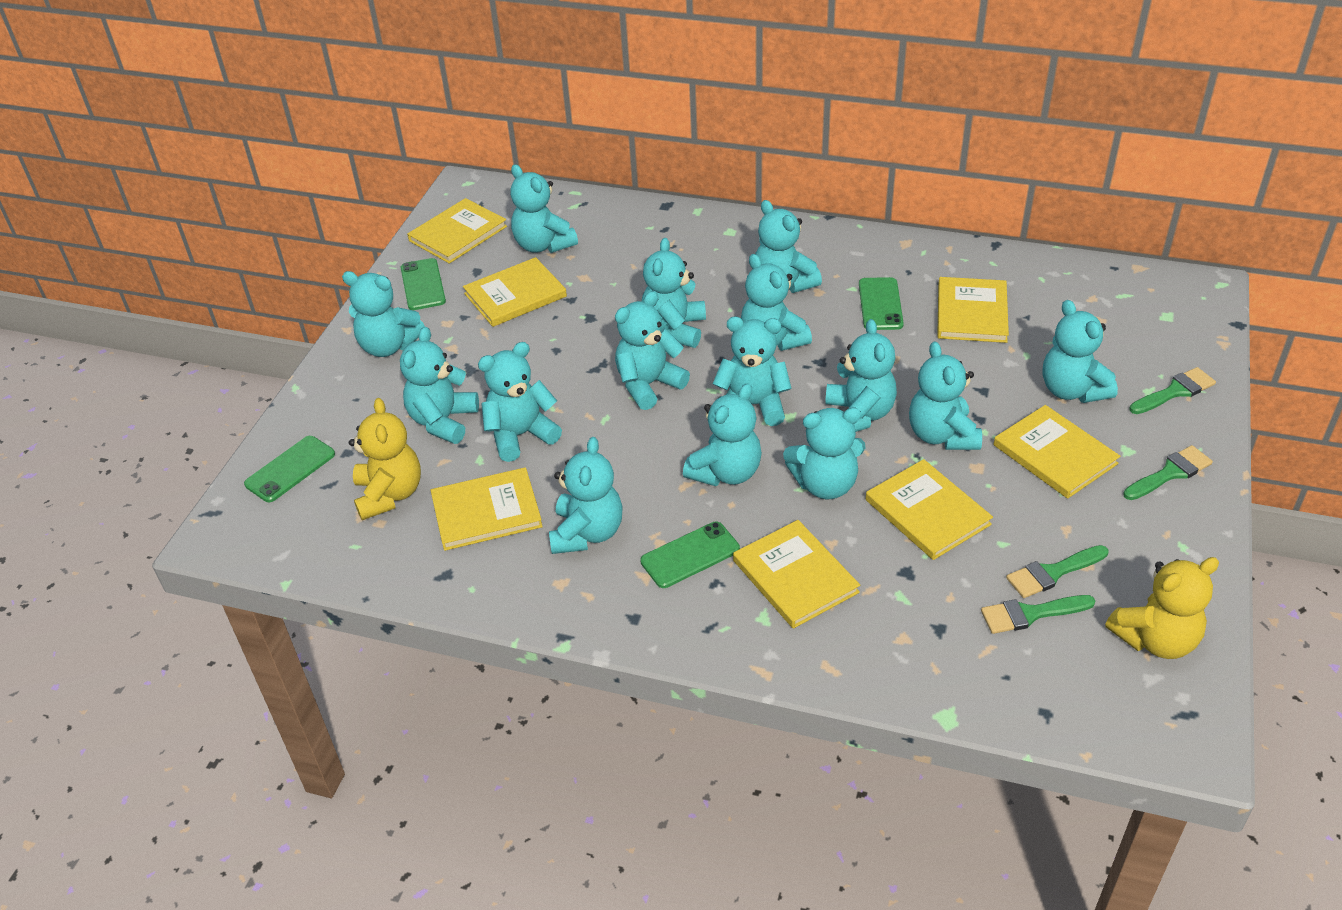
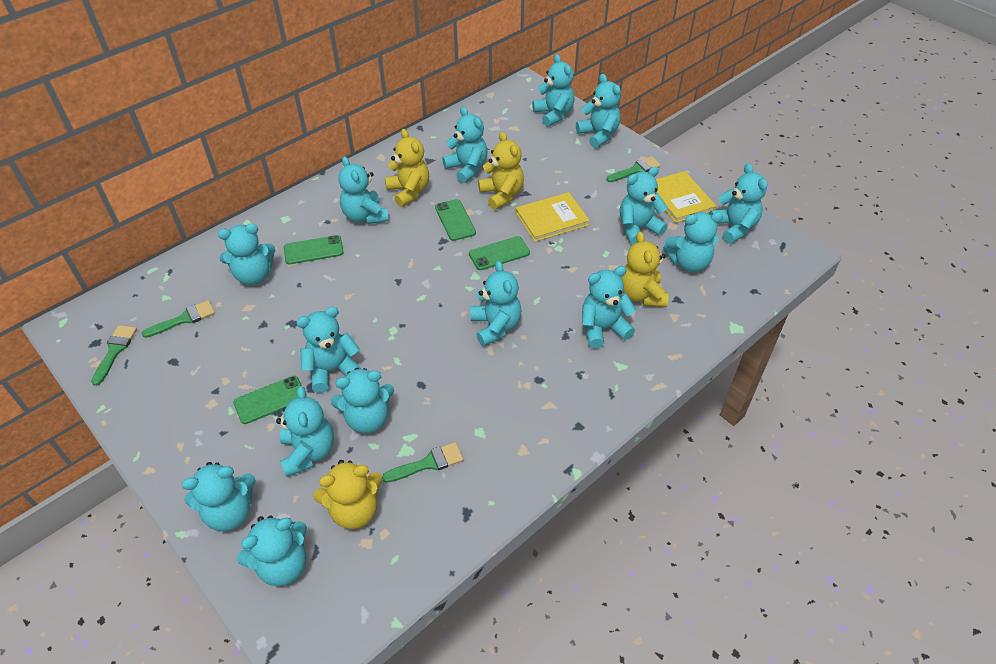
yellow book: 7 -> 2
yellow teddy bear: 2 -> 4

